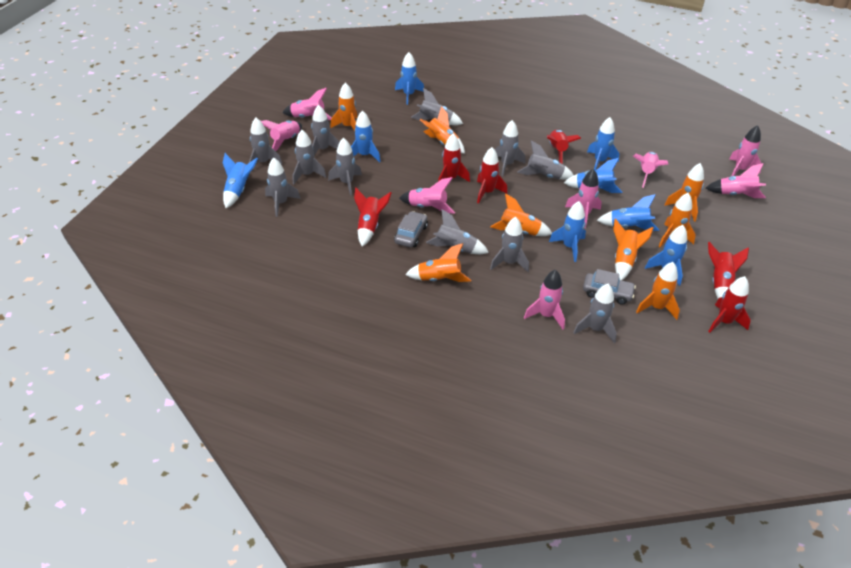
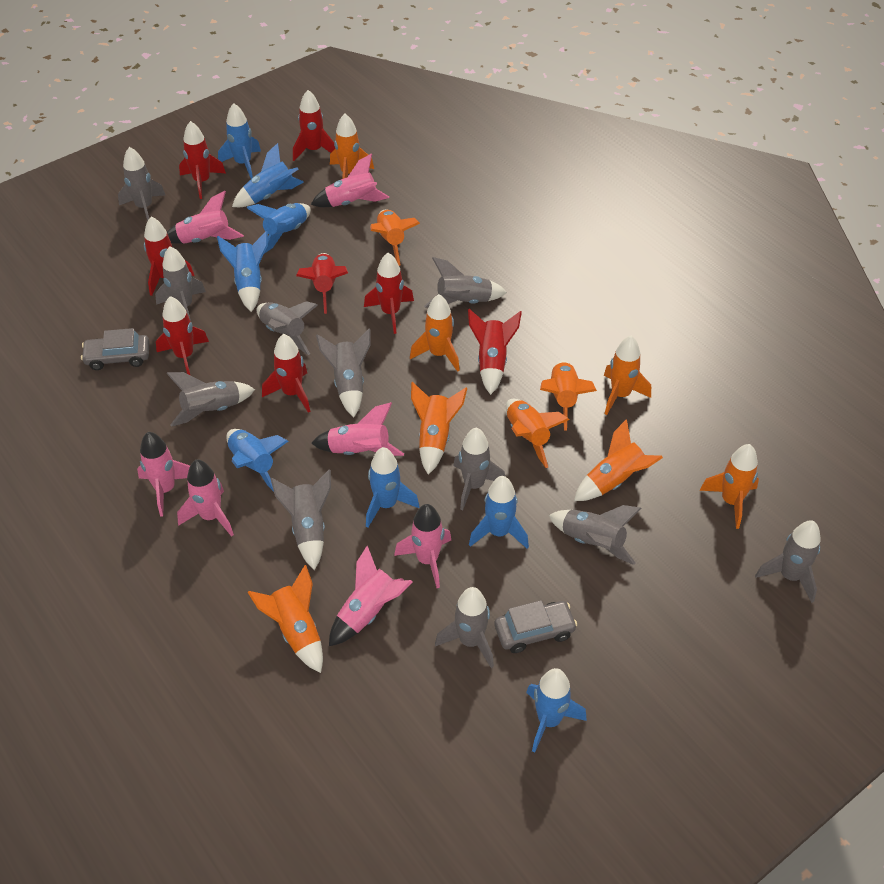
orange rocket: 8 -> 10
pink rocket: 8 -> 7
red rocket: 6 -> 8

